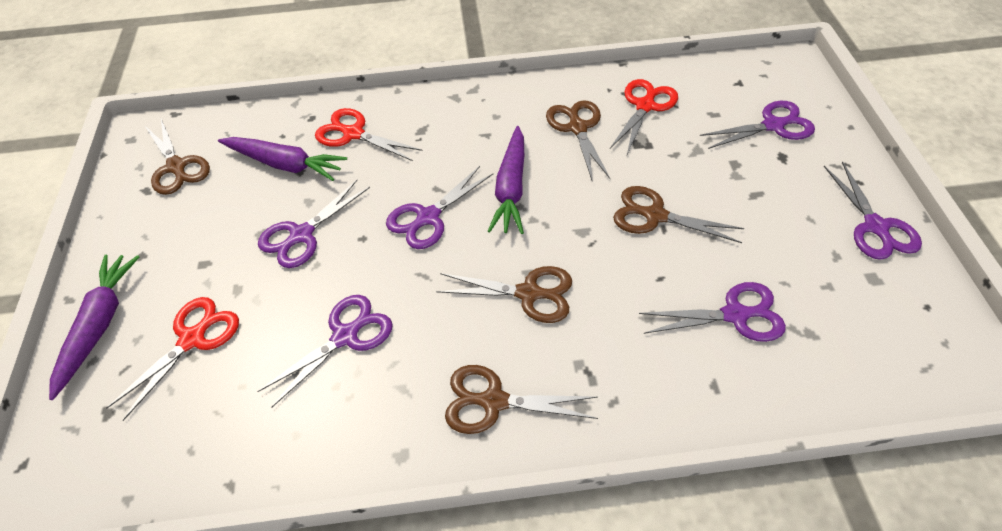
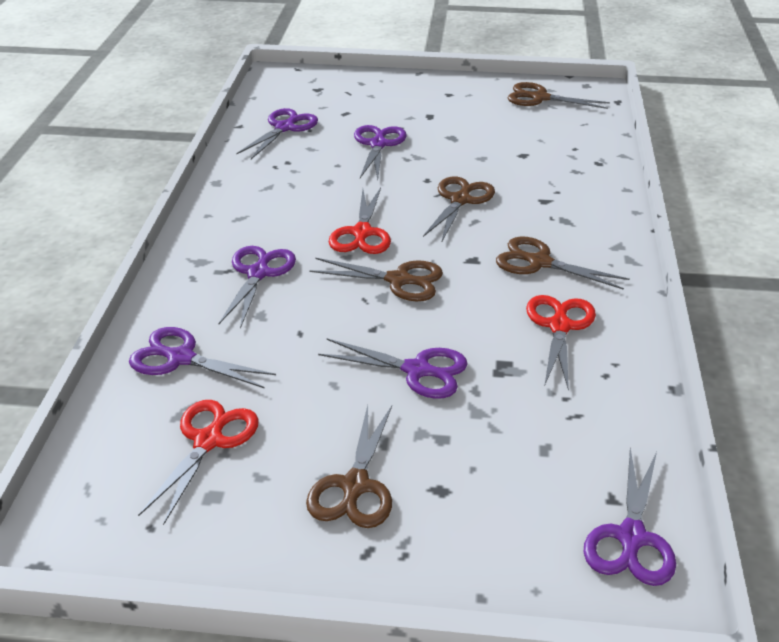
purple carrot: 3 -> 0

